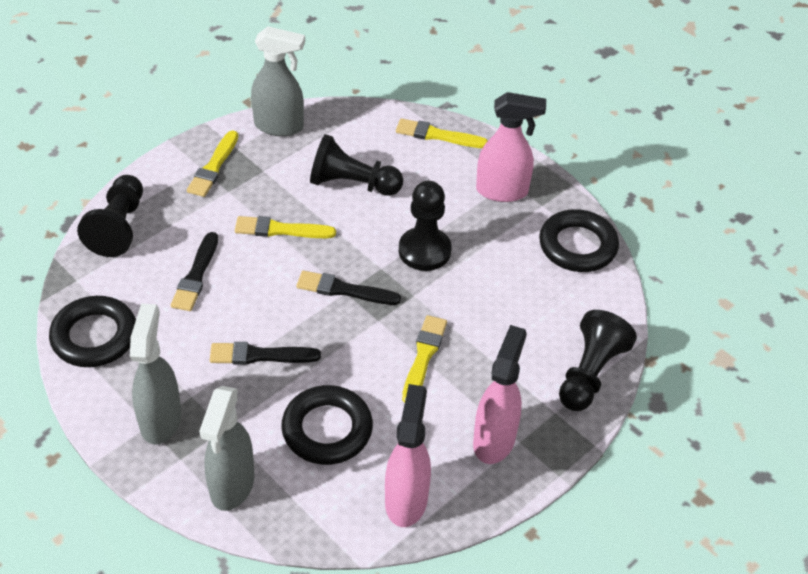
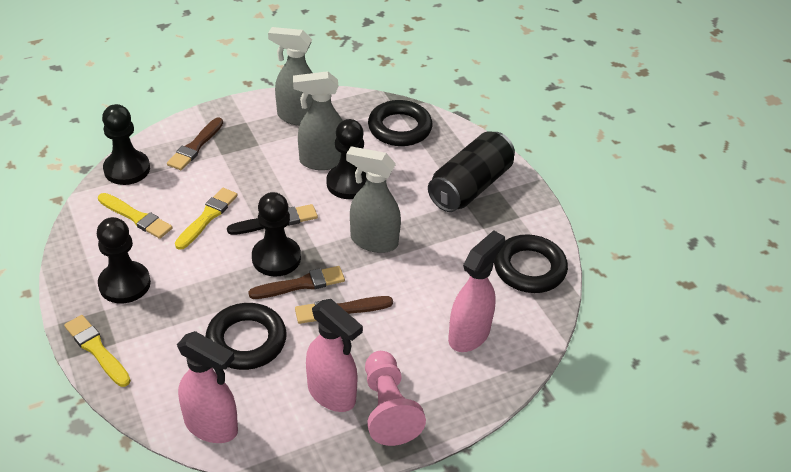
black brush: 3 -> 1
black can: 0 -> 1
brown brush: 0 -> 3
pink pawn: 0 -> 1
yellow brush: 4 -> 3

